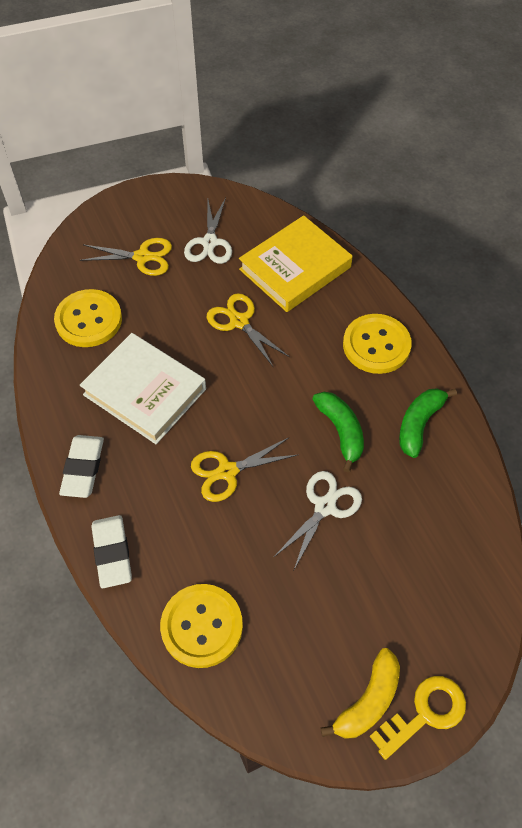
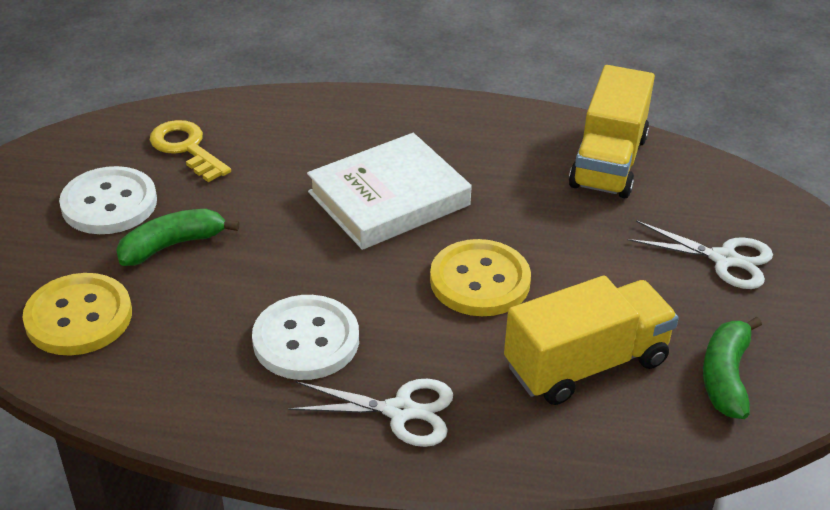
white button: 0 -> 2
white eraser: 2 -> 0
yellow banana: 1 -> 0
yellow book: 1 -> 0
yellow button: 3 -> 2
yellow scissors: 3 -> 0
yellow truck: 0 -> 2

